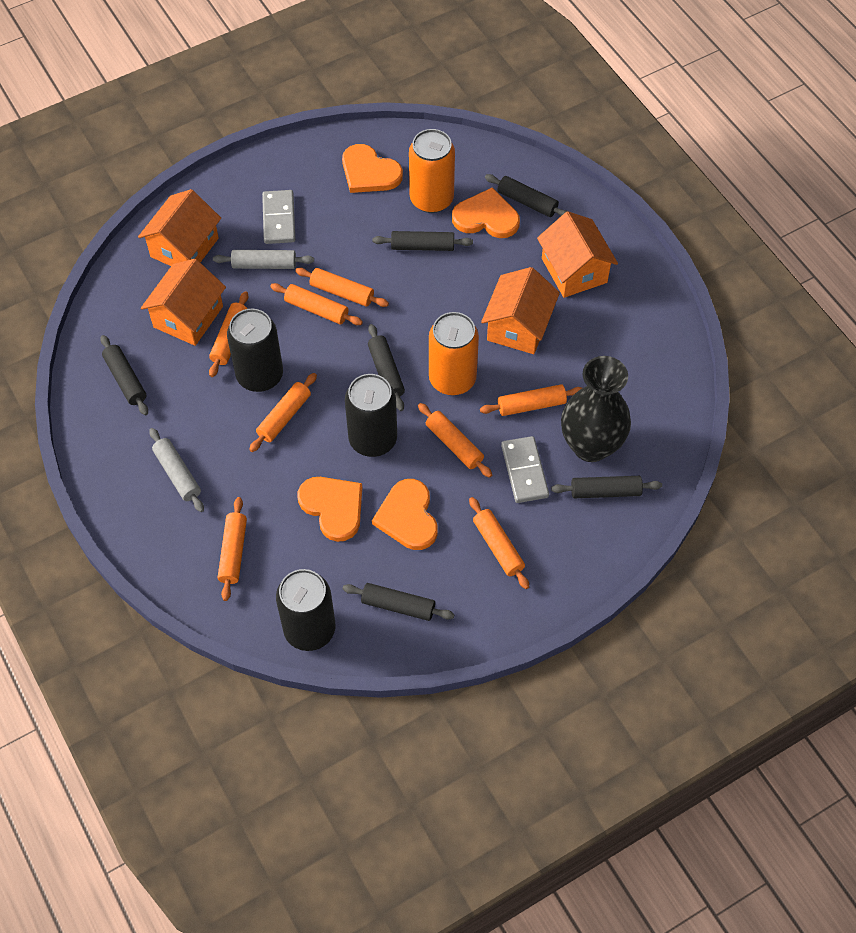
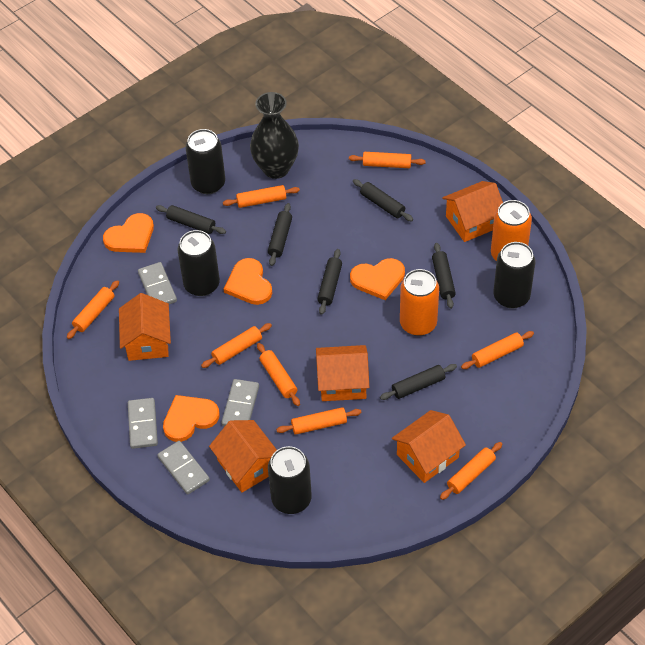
black can: 3 -> 4
grey domino: 2 -> 4
grey rolling pin: 2 -> 0
orange house: 4 -> 5

